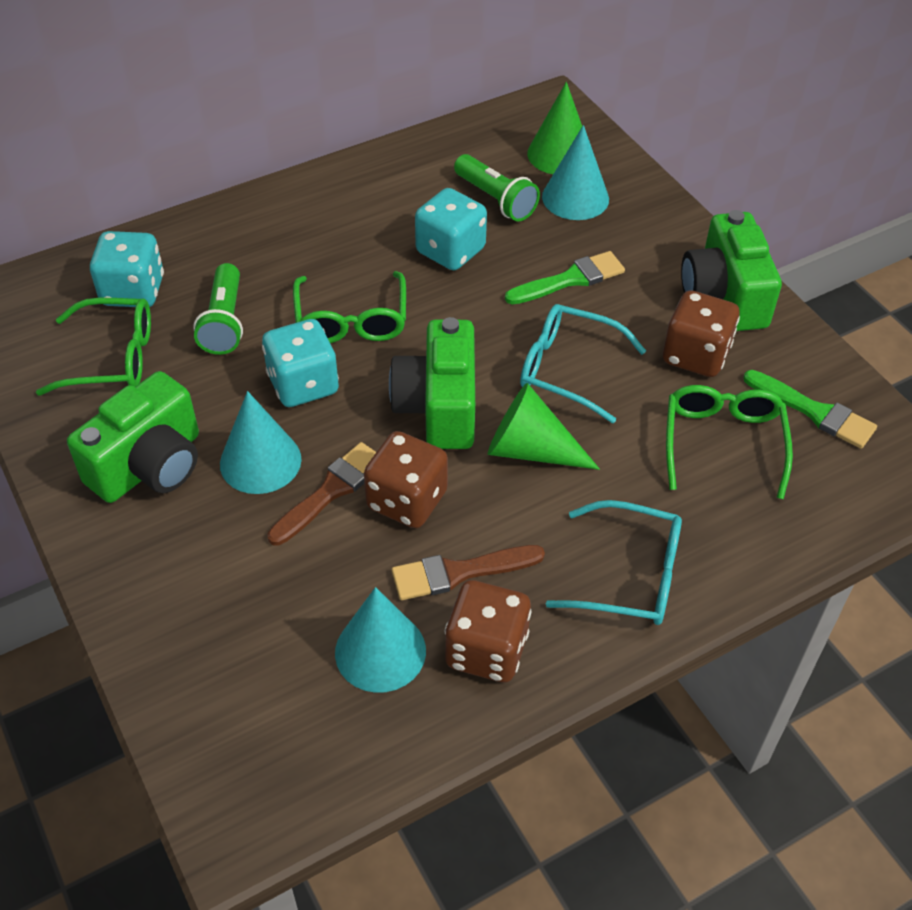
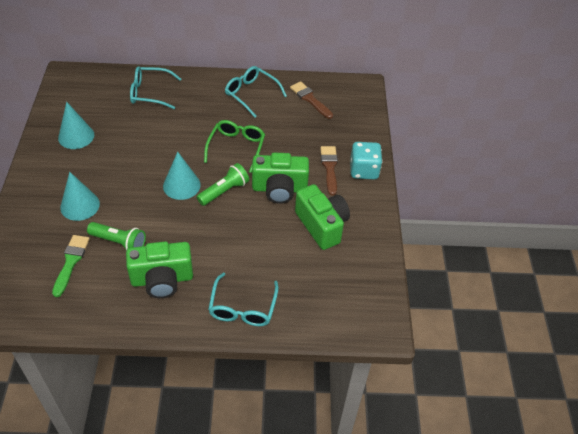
brown dice: 3 -> 0
green brush: 2 -> 1
green cone: 2 -> 0
green glasses: 3 -> 1
turquoise dice: 3 -> 1
turquoise glasses: 2 -> 3

